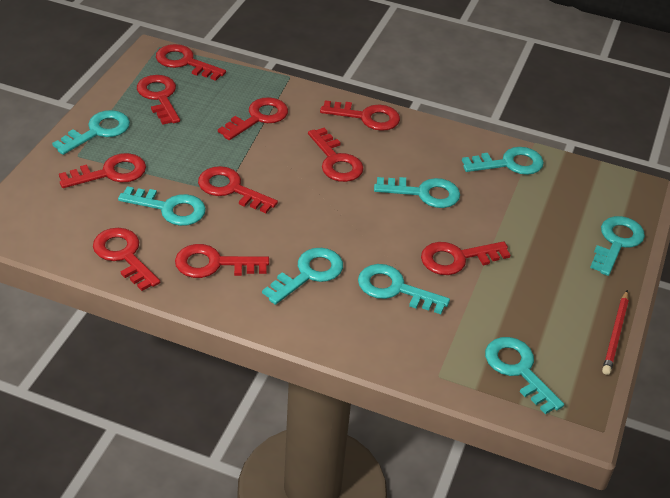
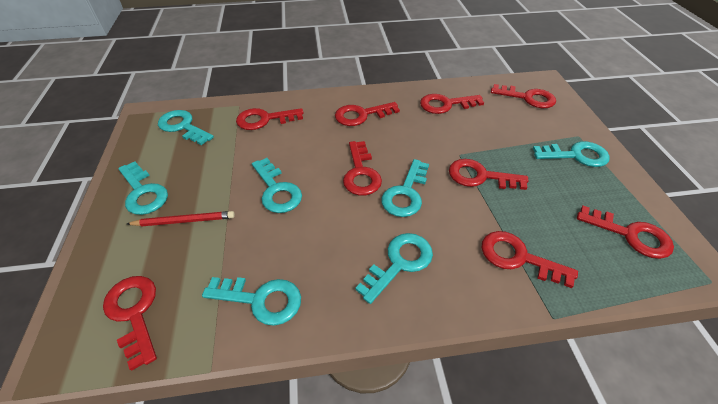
red key: 10 -> 9
turquoise key: 8 -> 7

